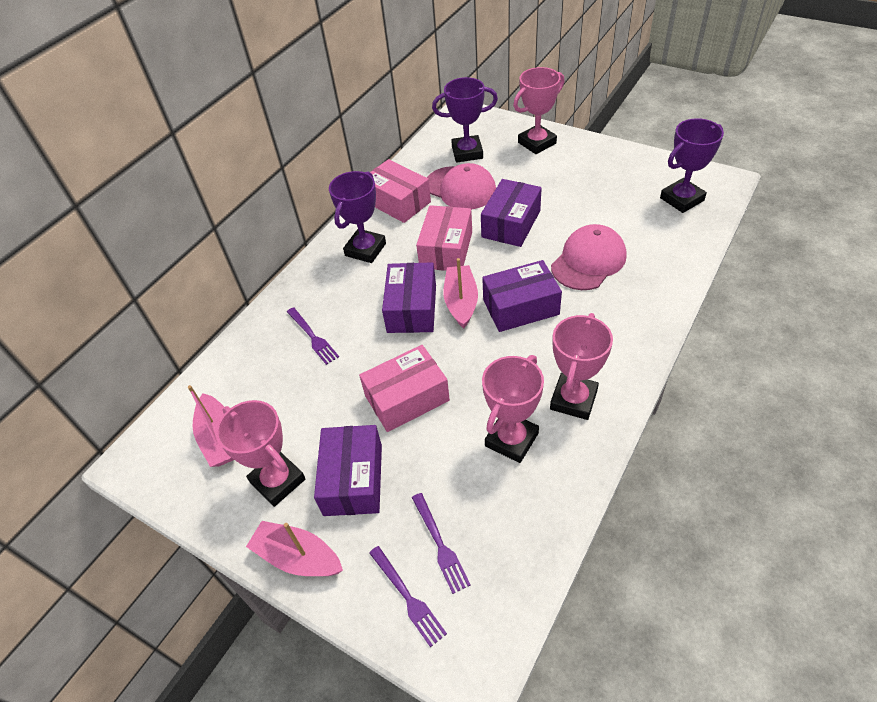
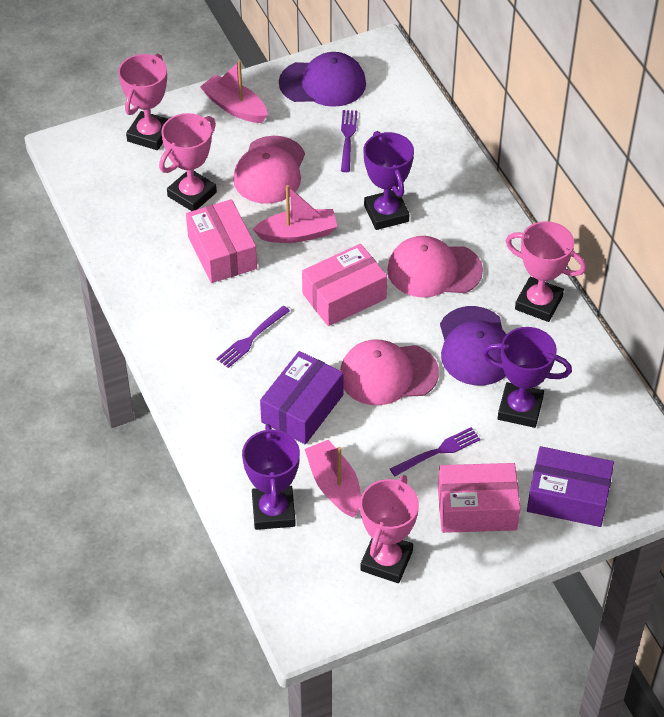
pink cap: 2 -> 3
purple box: 4 -> 2
purple cap: 0 -> 2

